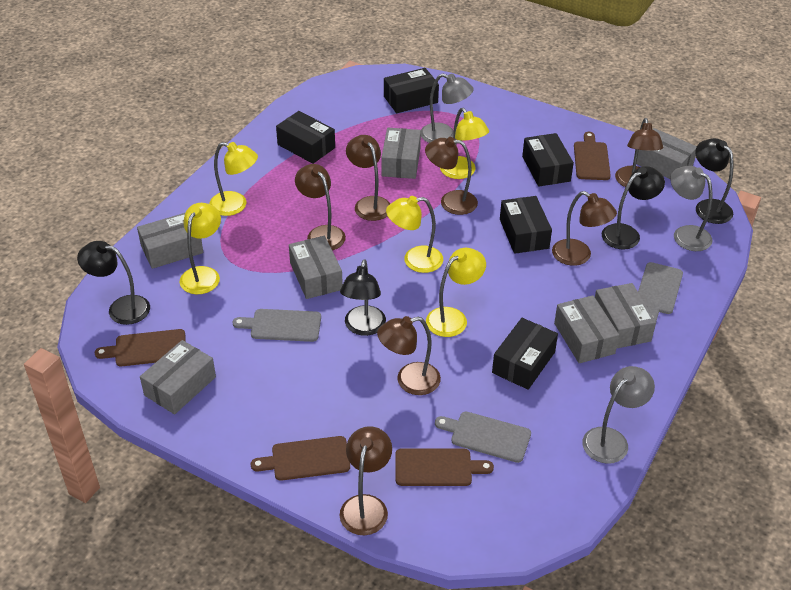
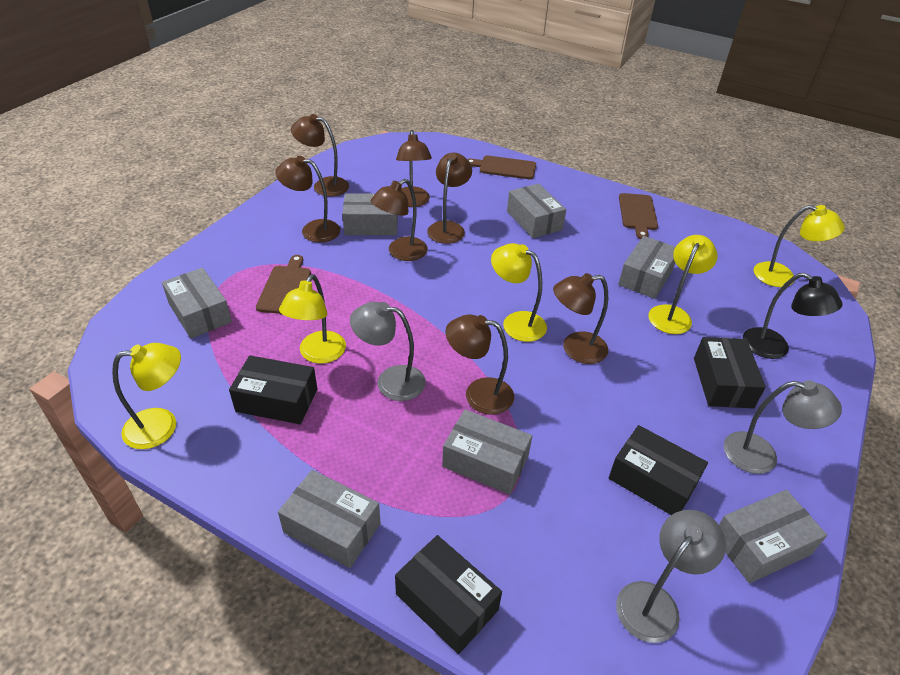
black box: 5 -> 4
black lamp: 4 -> 1
brown cutting board: 4 -> 3
grey cutting board: 3 -> 0

